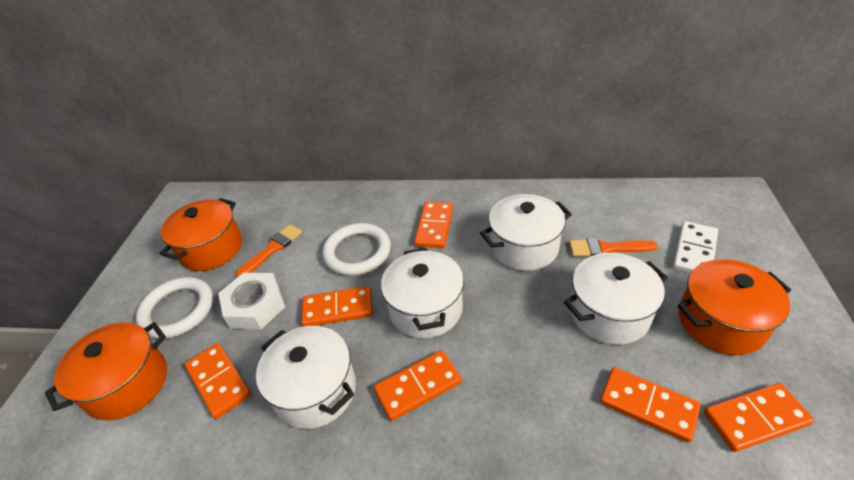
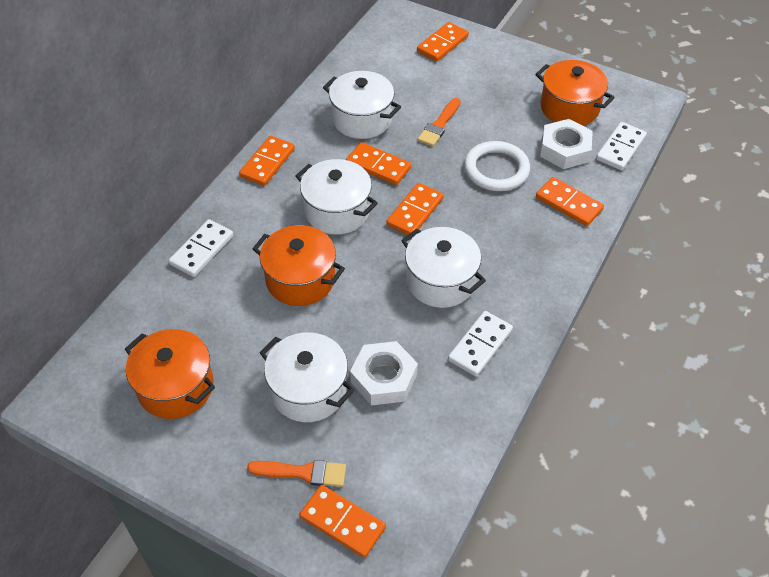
white domino: 1 -> 3
white nut: 1 -> 2
white ring: 2 -> 1

